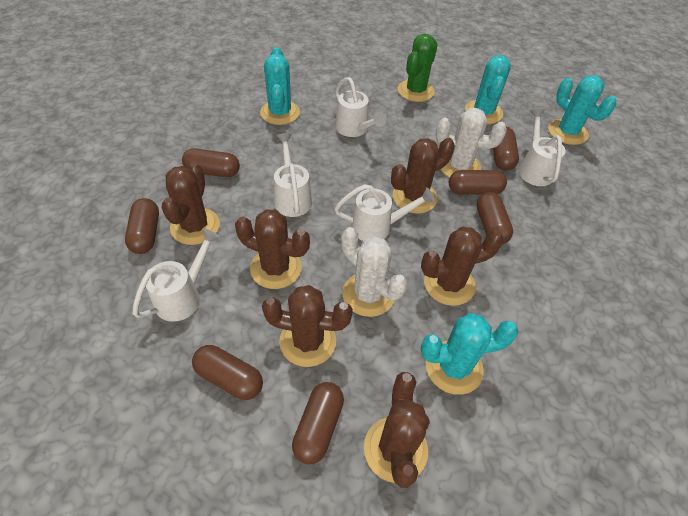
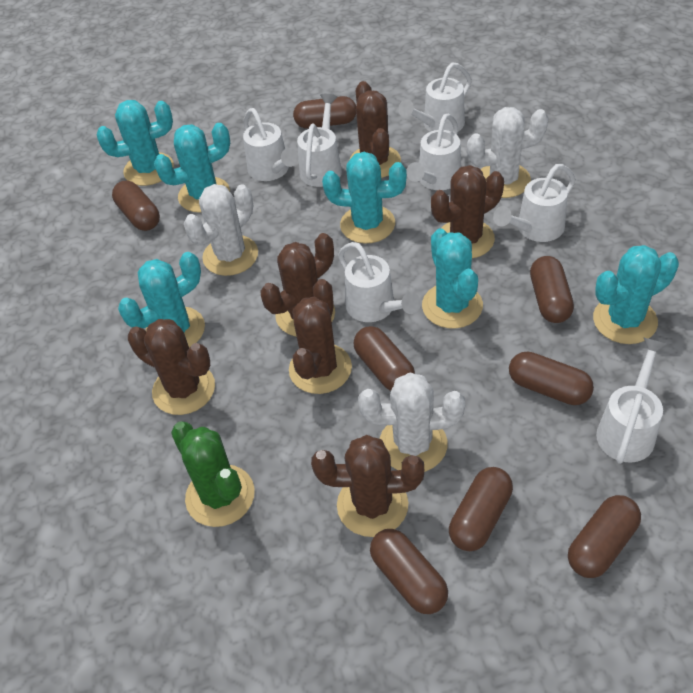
brown capsule: 7 -> 8
turquoise cactus: 4 -> 6
white cactus: 2 -> 3
white watering can: 5 -> 7

